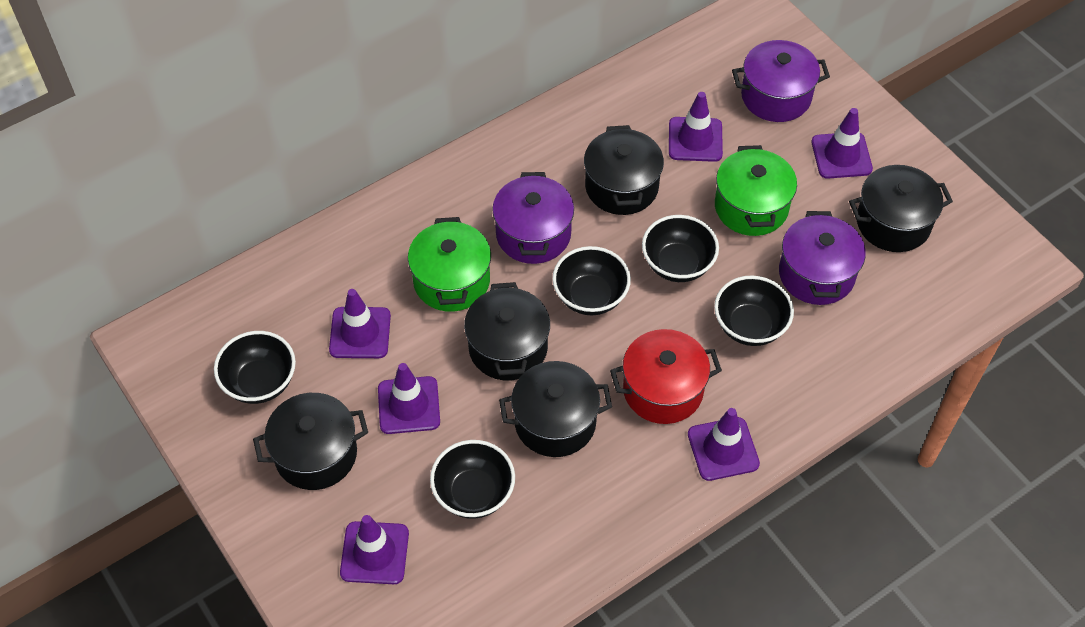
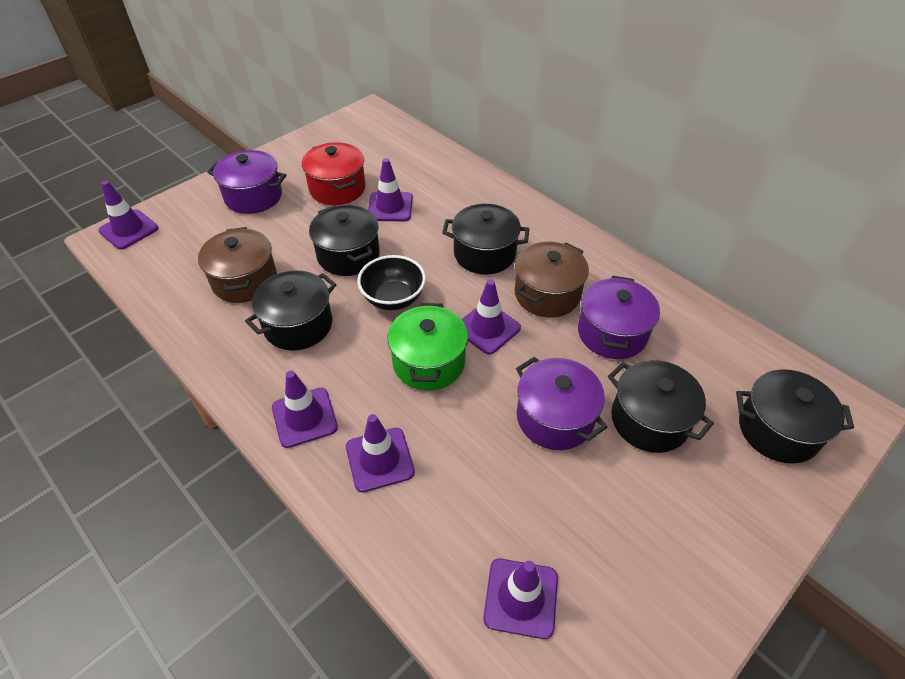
black bowl: 5 -> 1
brown pot: 0 -> 2
green pot: 2 -> 1

